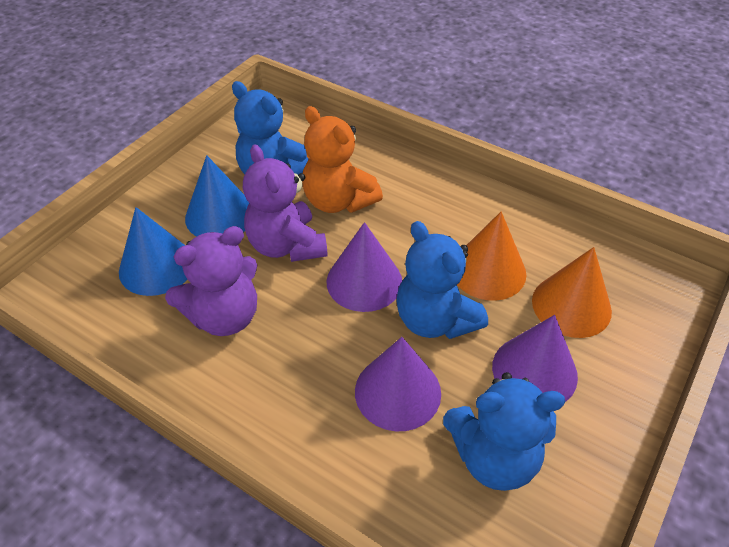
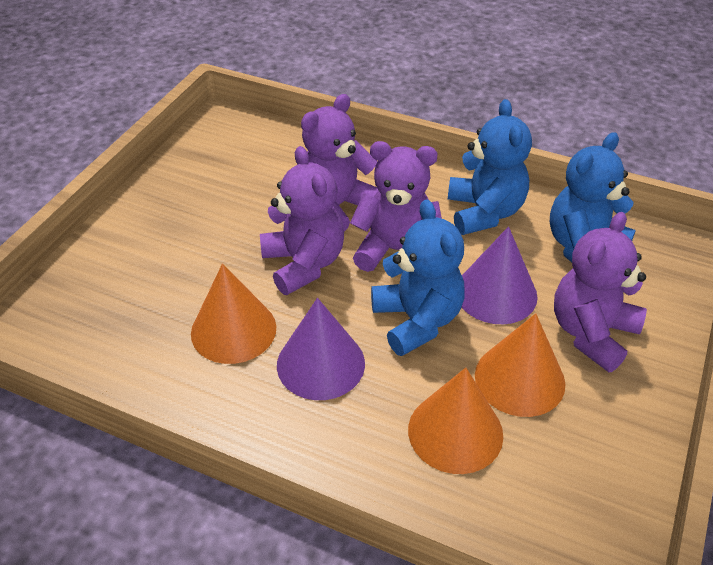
blue cone: 2 -> 0
orange cone: 2 -> 3
orange teddy bear: 1 -> 0
purple cone: 3 -> 2
purple teddy bear: 2 -> 4

